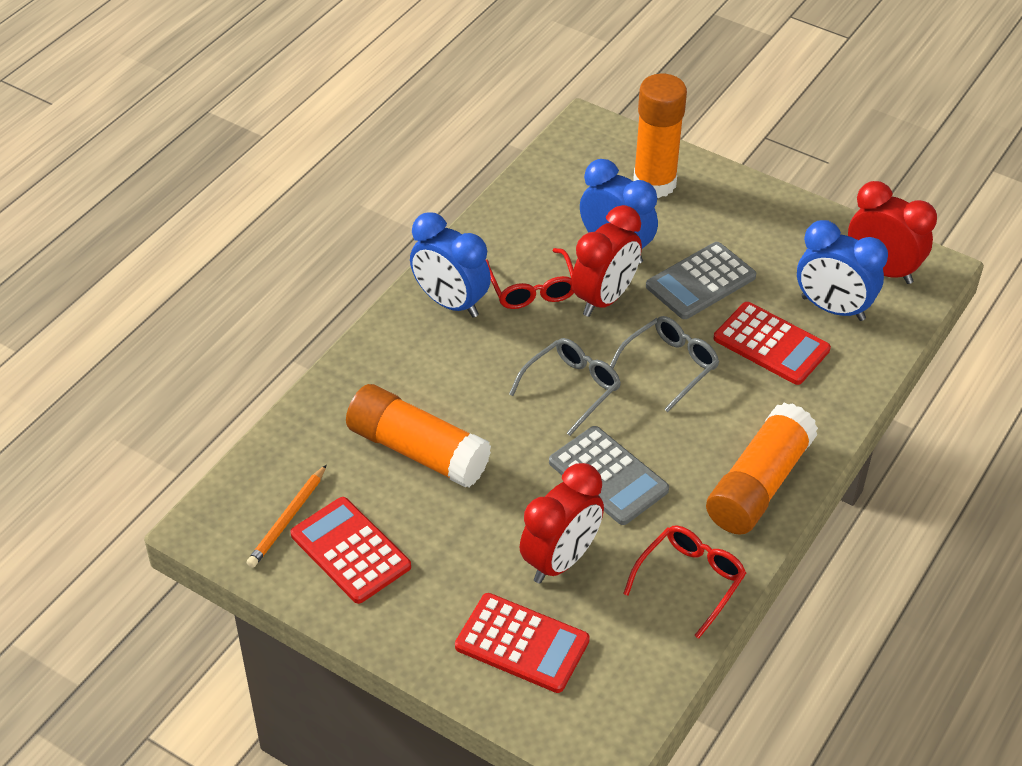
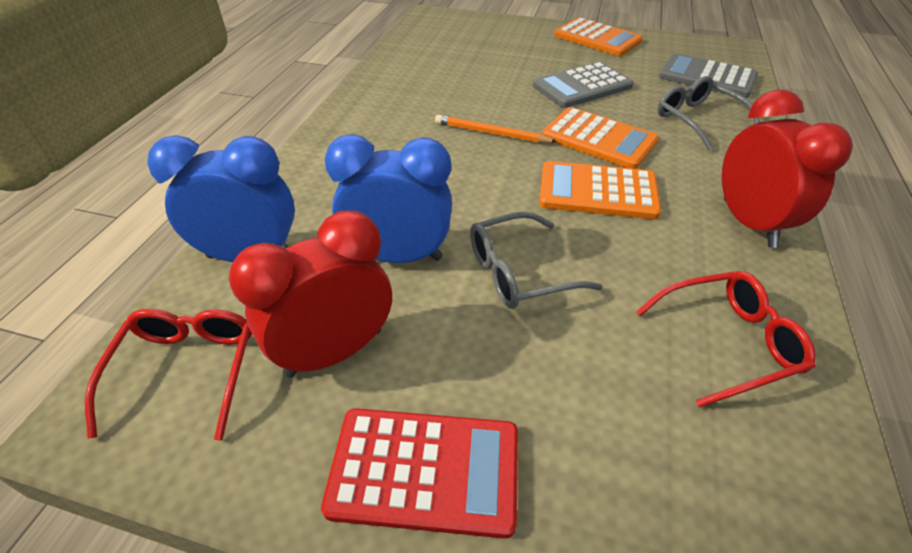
blue clock: 3 -> 2
orange calculator: 0 -> 3
orange glue stick: 3 -> 0
red calculator: 3 -> 1
red clock: 3 -> 2

